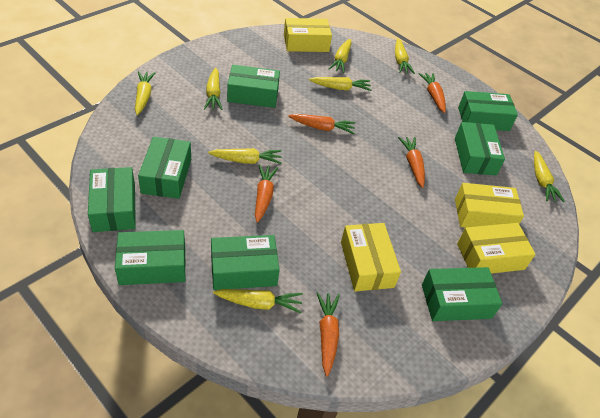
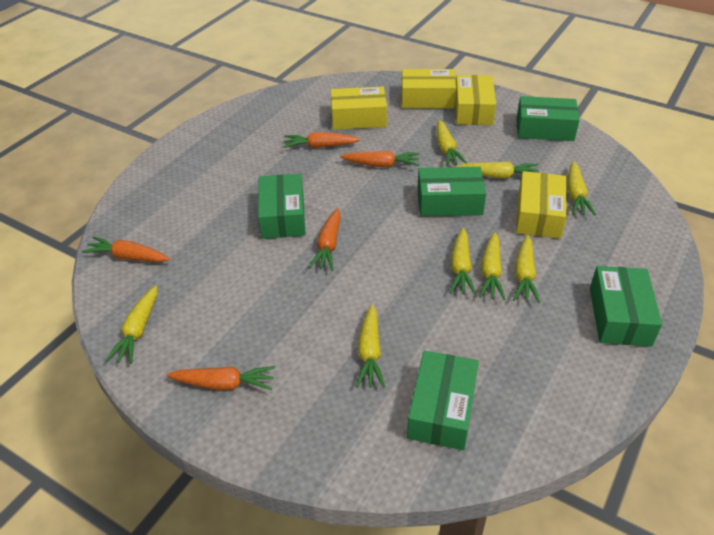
green box: 8 -> 5

